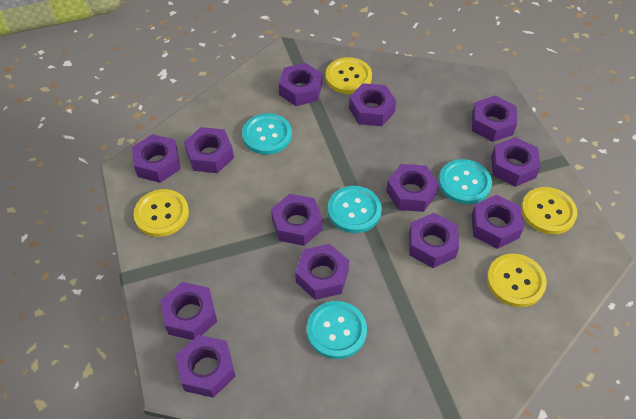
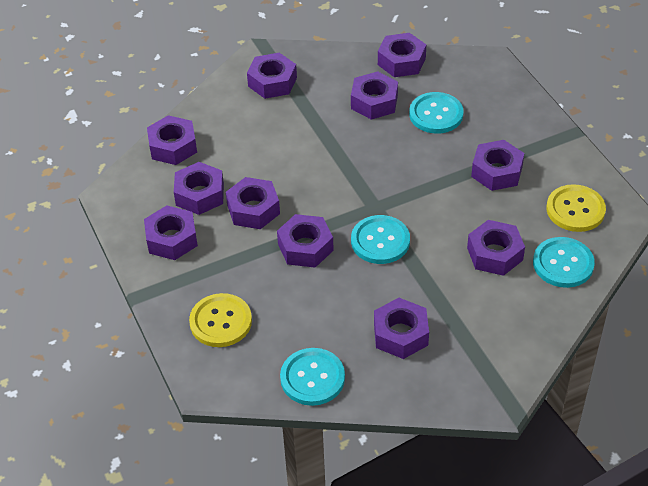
purple nut: 13 -> 11
yellow button: 4 -> 2

